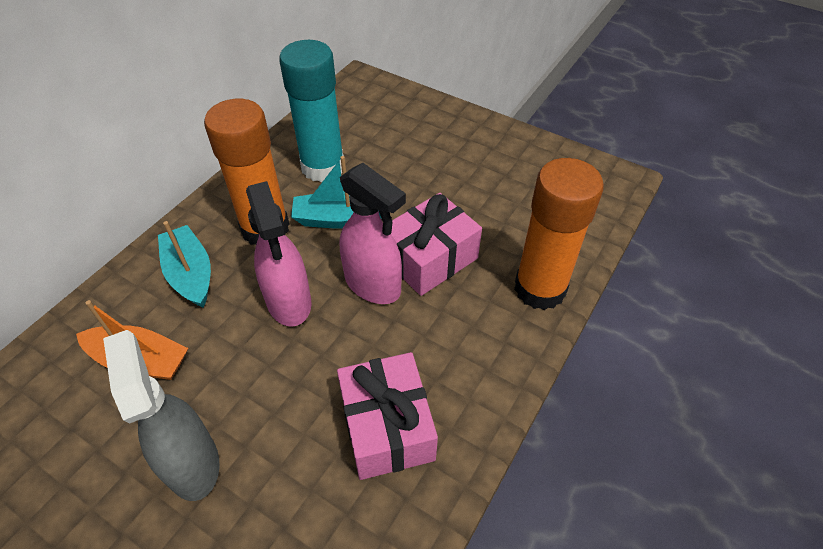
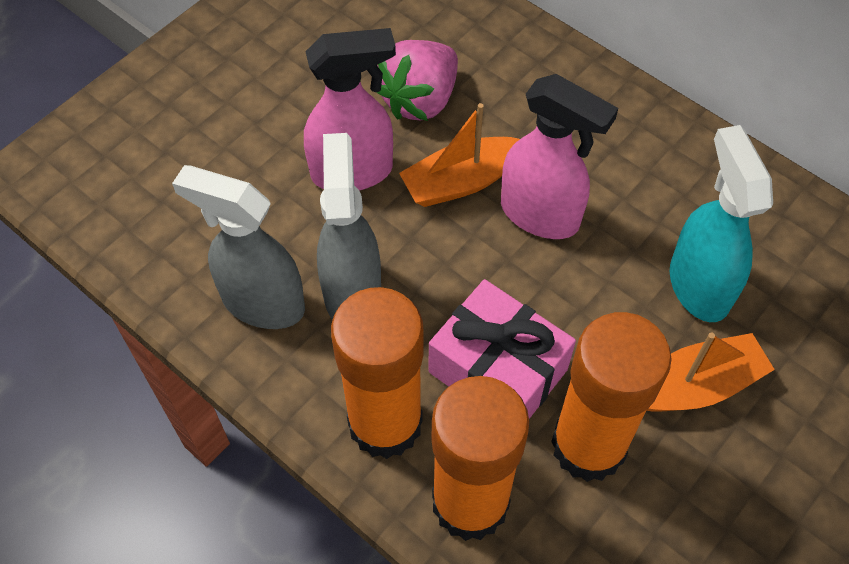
grey spray bottle: 1 -> 2
orange boat: 1 -> 2
orange glue stick: 2 -> 3
pink gift: 2 -> 1
pink strawberry: 0 -> 1
turquoise boat: 2 -> 0
turquoise glue stick: 1 -> 0
turquoise spray bottle: 0 -> 1

